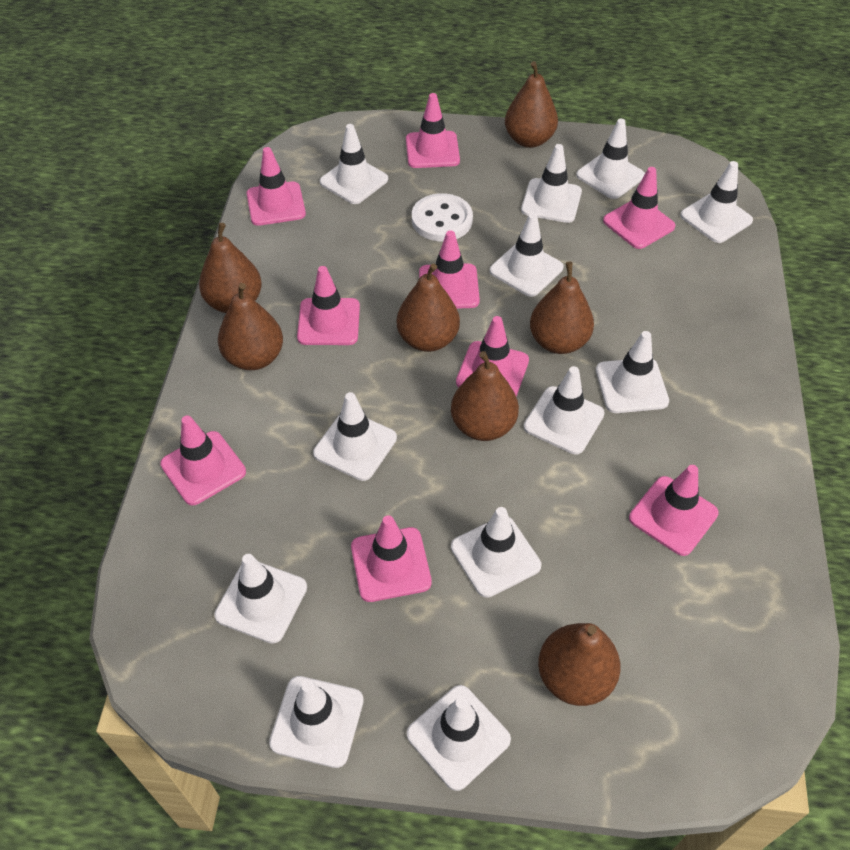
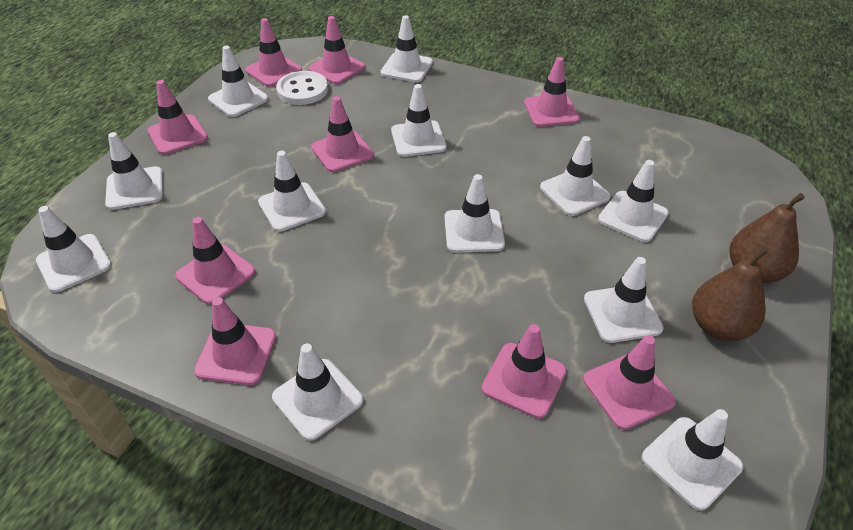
brown pear: 7 -> 2

